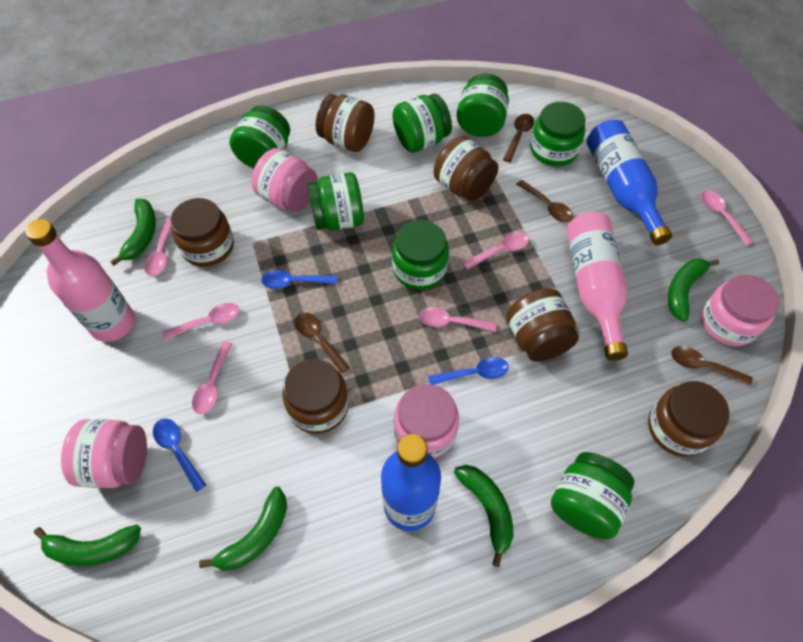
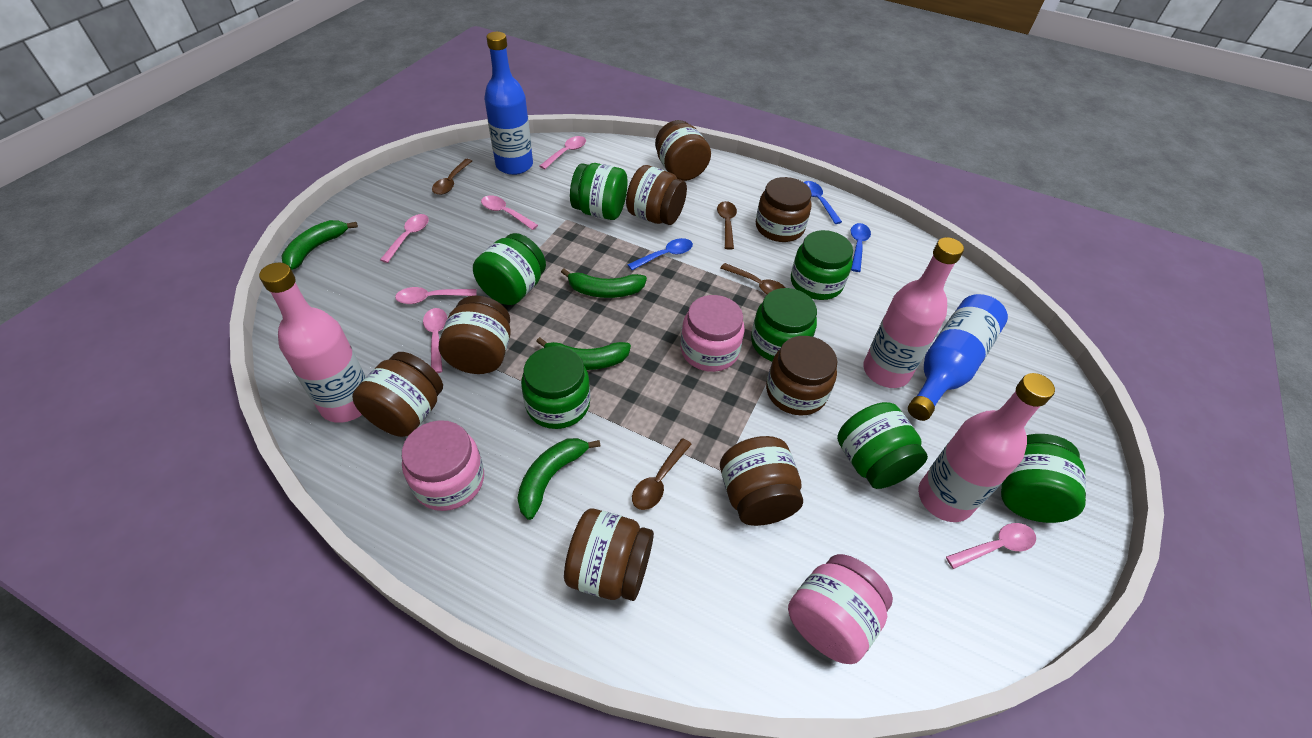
brown jar: 6 -> 8
green banana: 5 -> 4
pink bottle: 2 -> 3
pink jar: 4 -> 3

